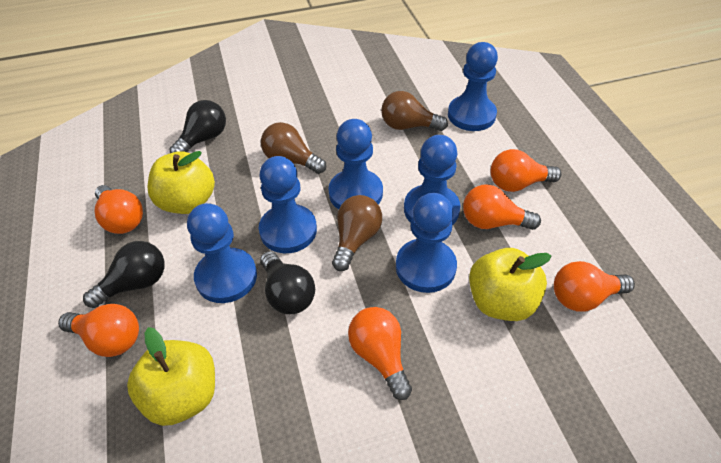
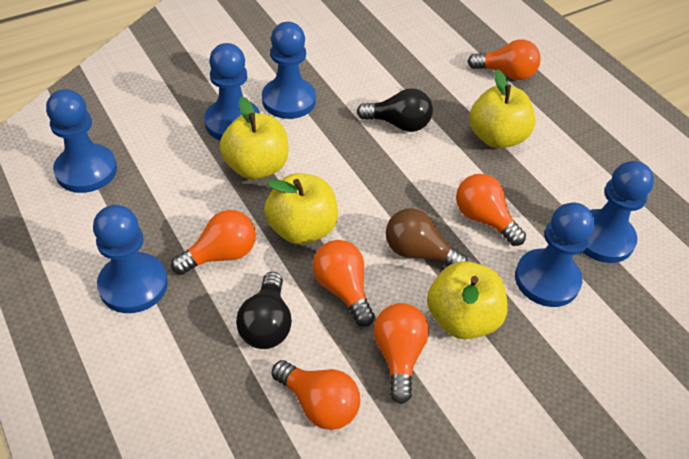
black light bulb: 3 -> 2
brown light bulb: 3 -> 1
yellow apple: 3 -> 4

